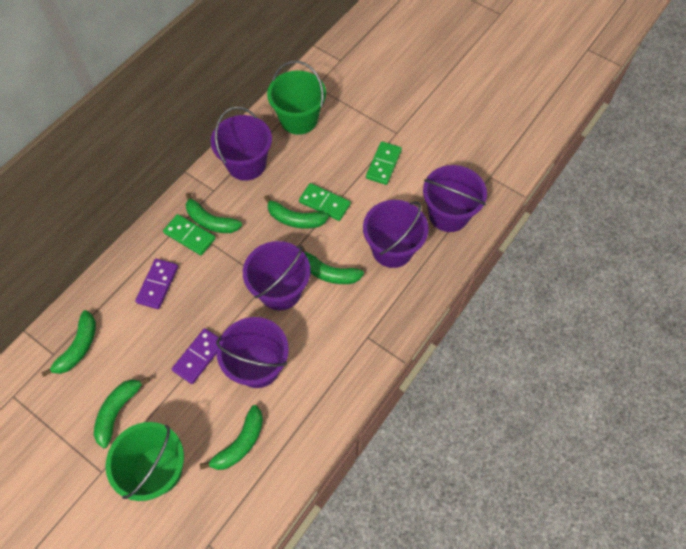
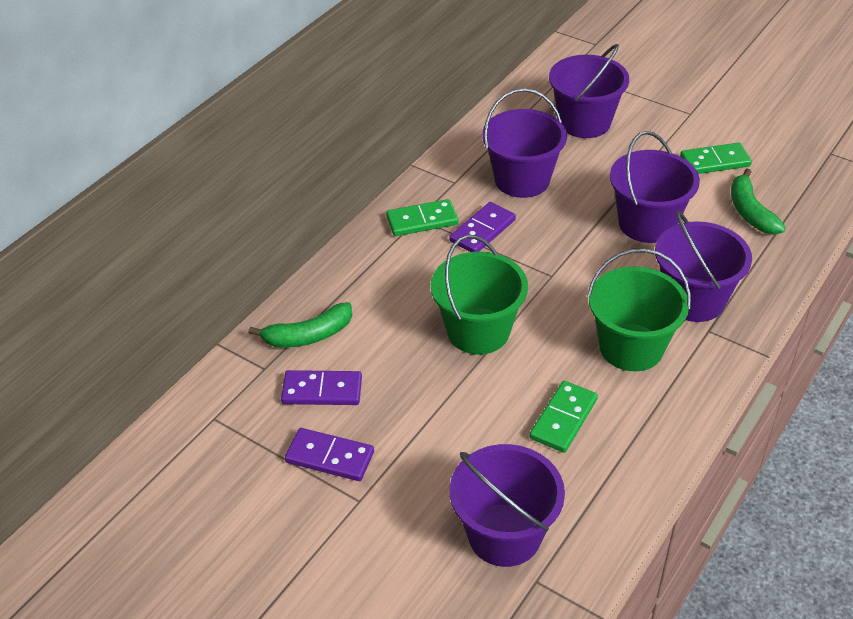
green banana: 6 -> 2
purple domino: 2 -> 3

